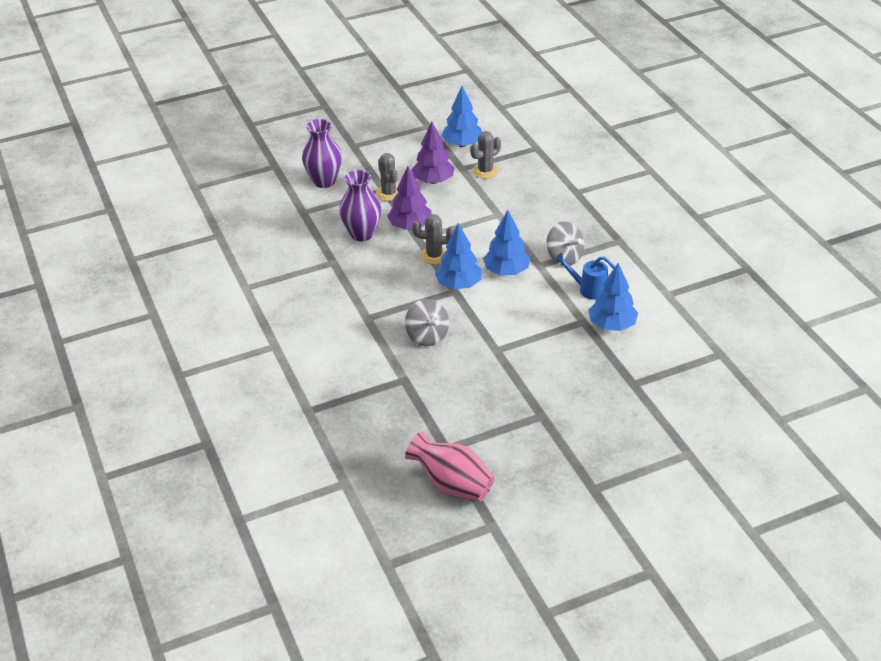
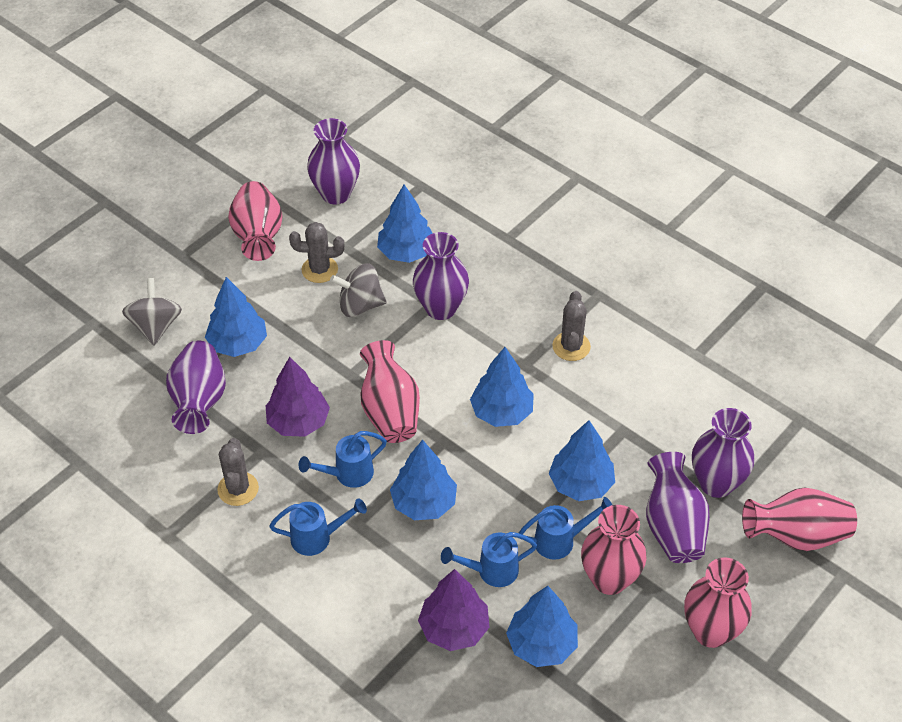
blue tree: 4 -> 6
blue watering can: 1 -> 4
pink vase: 1 -> 5
purple vase: 2 -> 5

